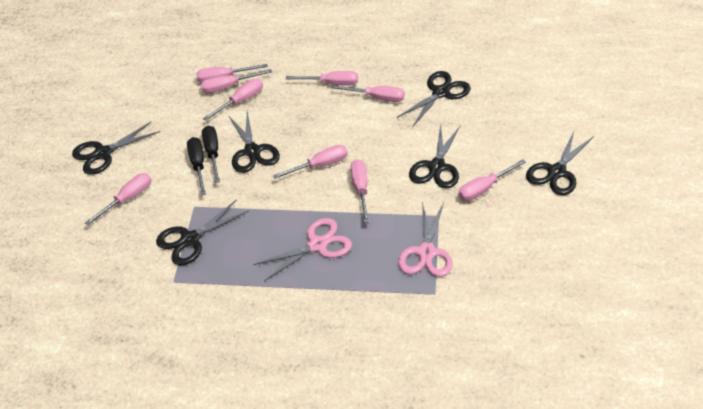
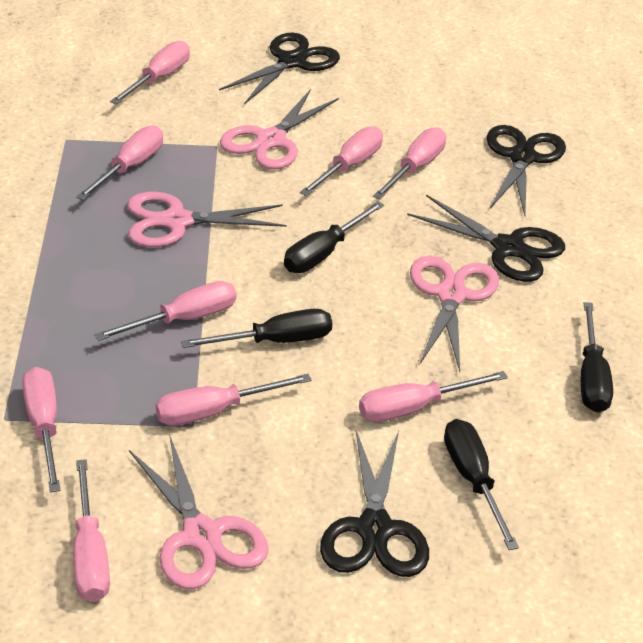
black scissors: 6 -> 4
black screwdriver: 2 -> 4
pink scissors: 2 -> 4

